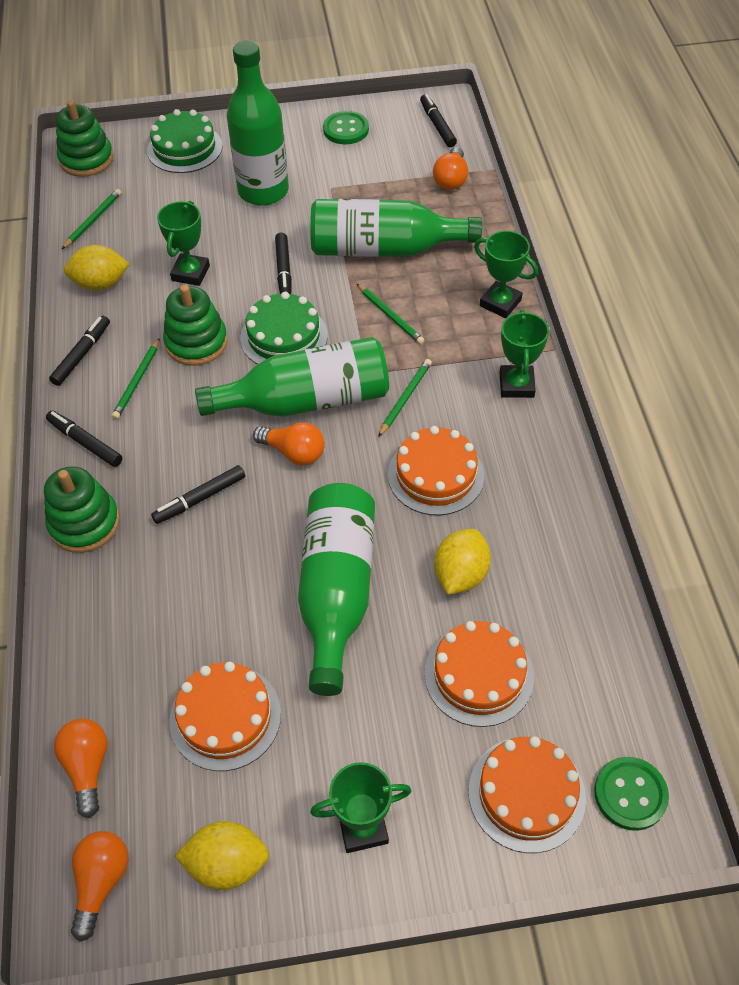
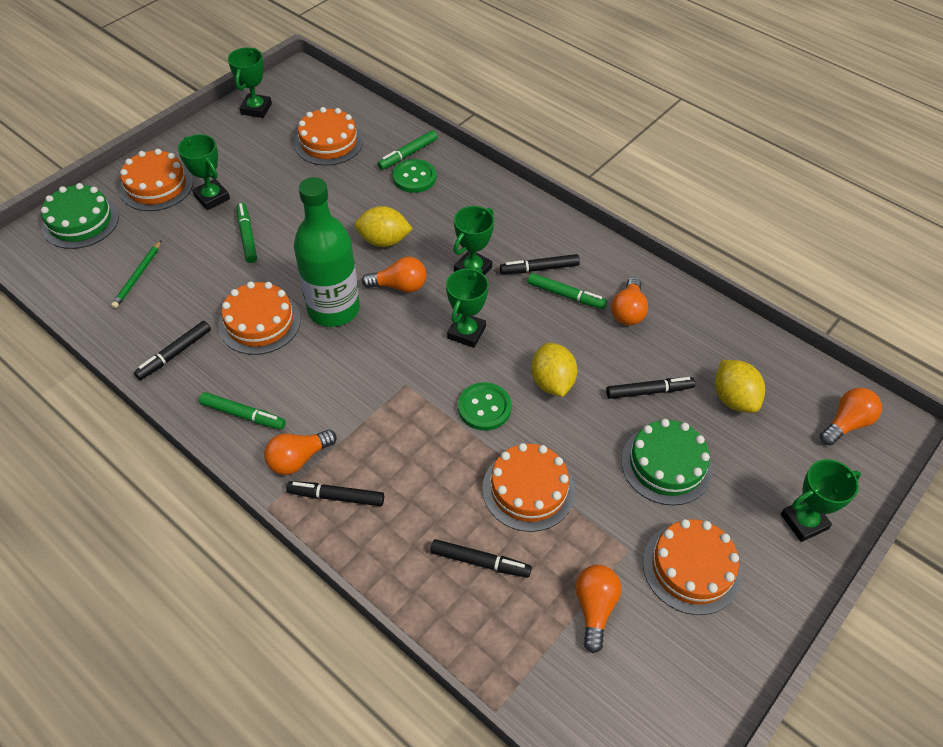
green bottle: 4 -> 1
green marker: 0 -> 4
green pencil: 4 -> 1
green stacking toy: 3 -> 0
green trophy: 4 -> 5
orange cake: 4 -> 5
orange light bulb: 4 -> 5

